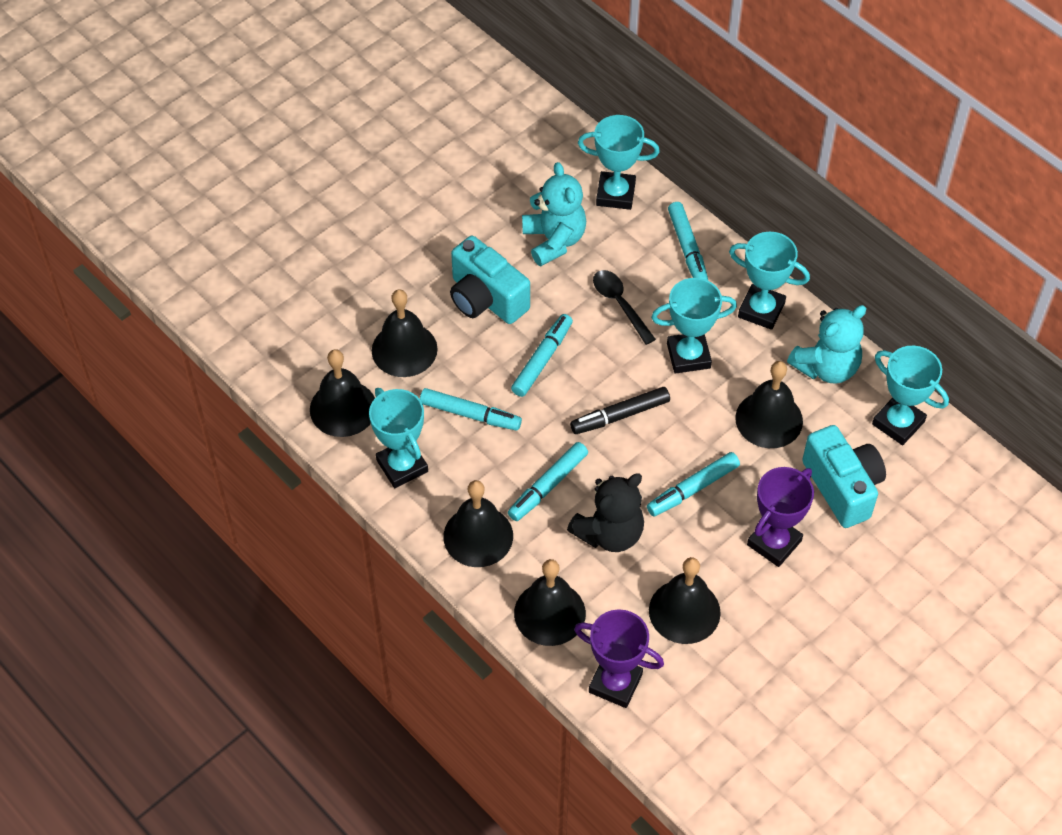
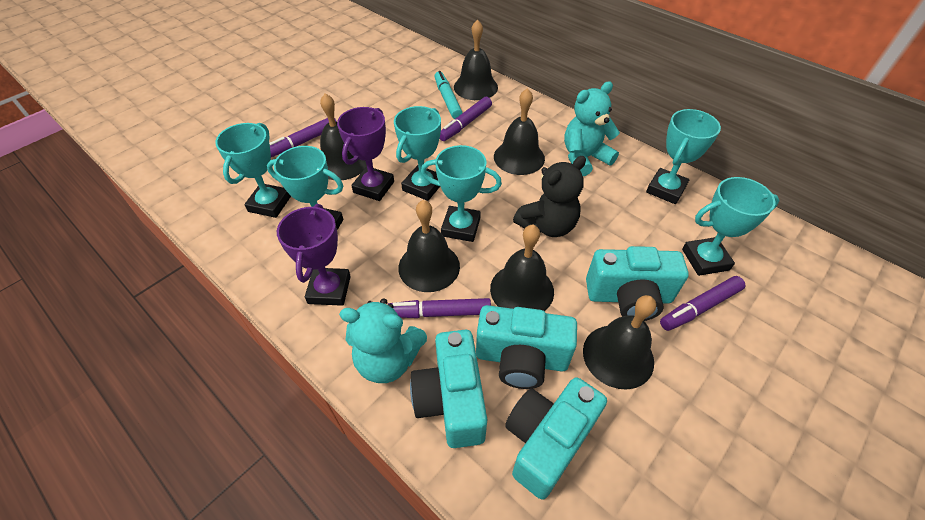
black marker: 1 -> 0
black spoon: 1 -> 0
purple marker: 0 -> 4
turquoise camera: 2 -> 4
turquoise marker: 5 -> 1
turquoise trophy: 5 -> 6

